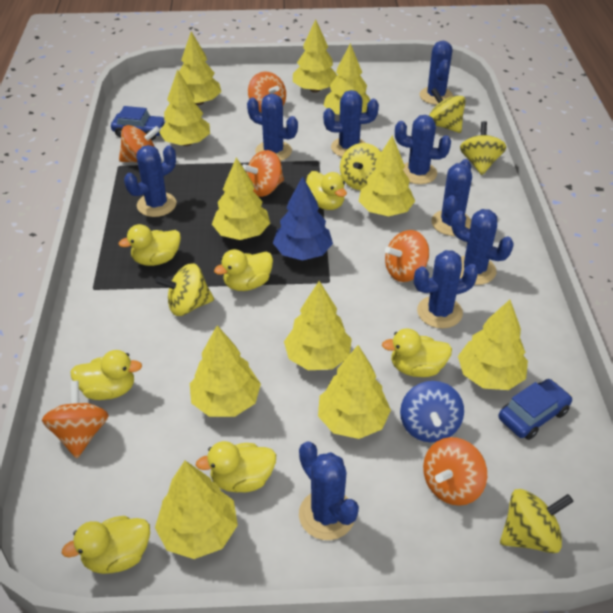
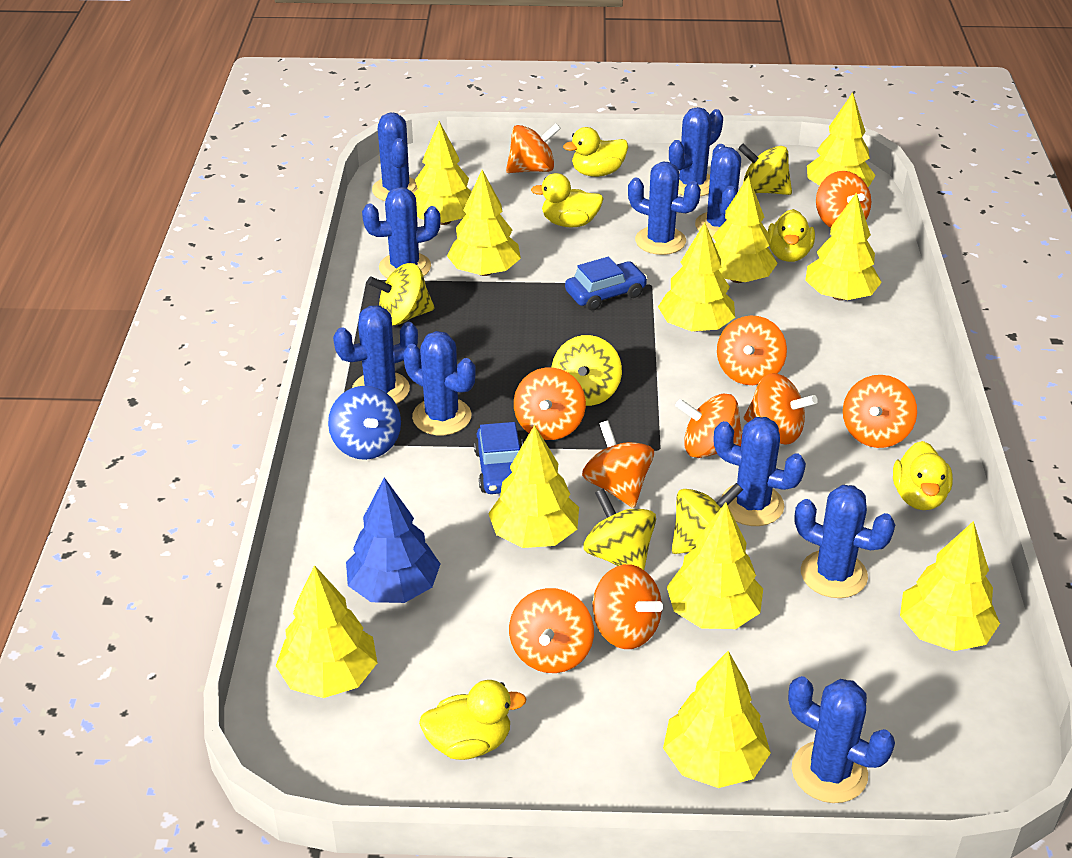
blue cactus: 9 -> 10
orange spinning top: 6 -> 10
yellow duck: 7 -> 5

